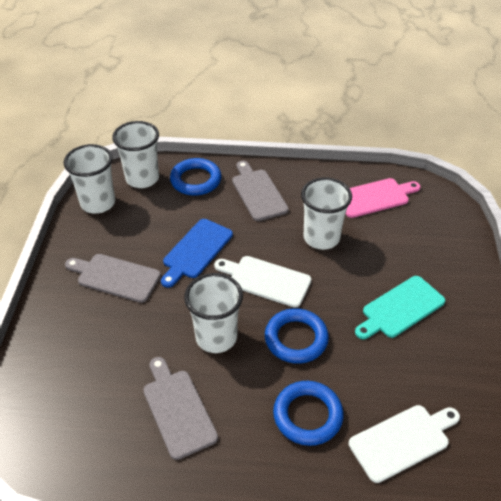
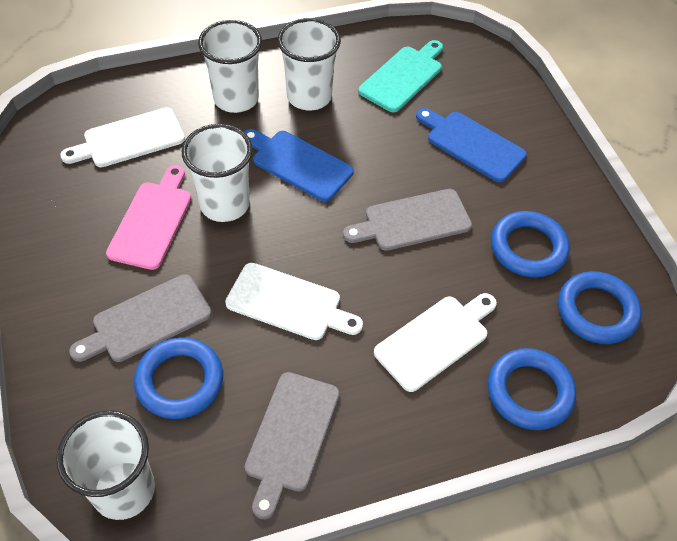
blue cutting board: 1 -> 2
blue ring: 3 -> 4
white cutting board: 2 -> 3

